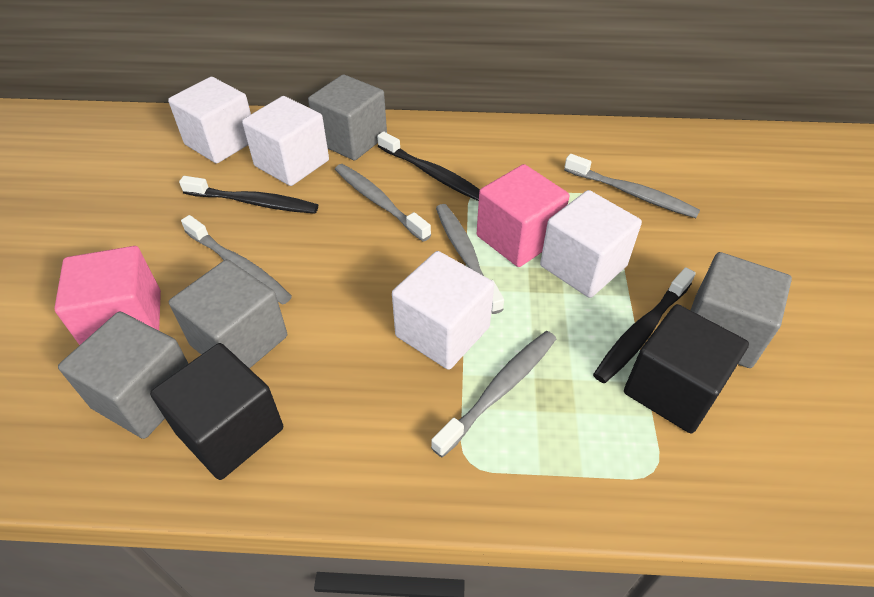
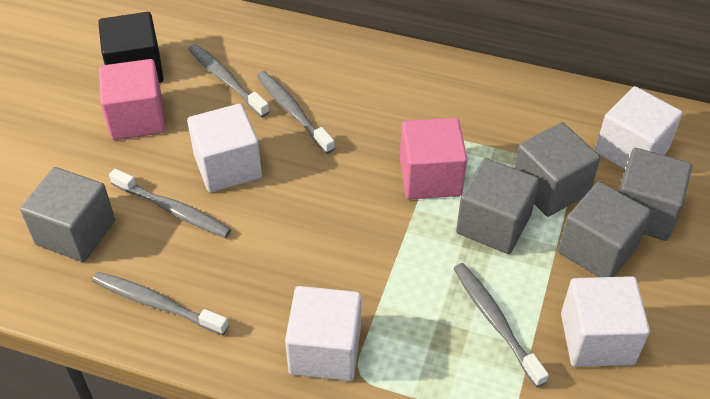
black cube: 2 -> 1
black toothbrush: 3 -> 0
grey cube: 4 -> 5

